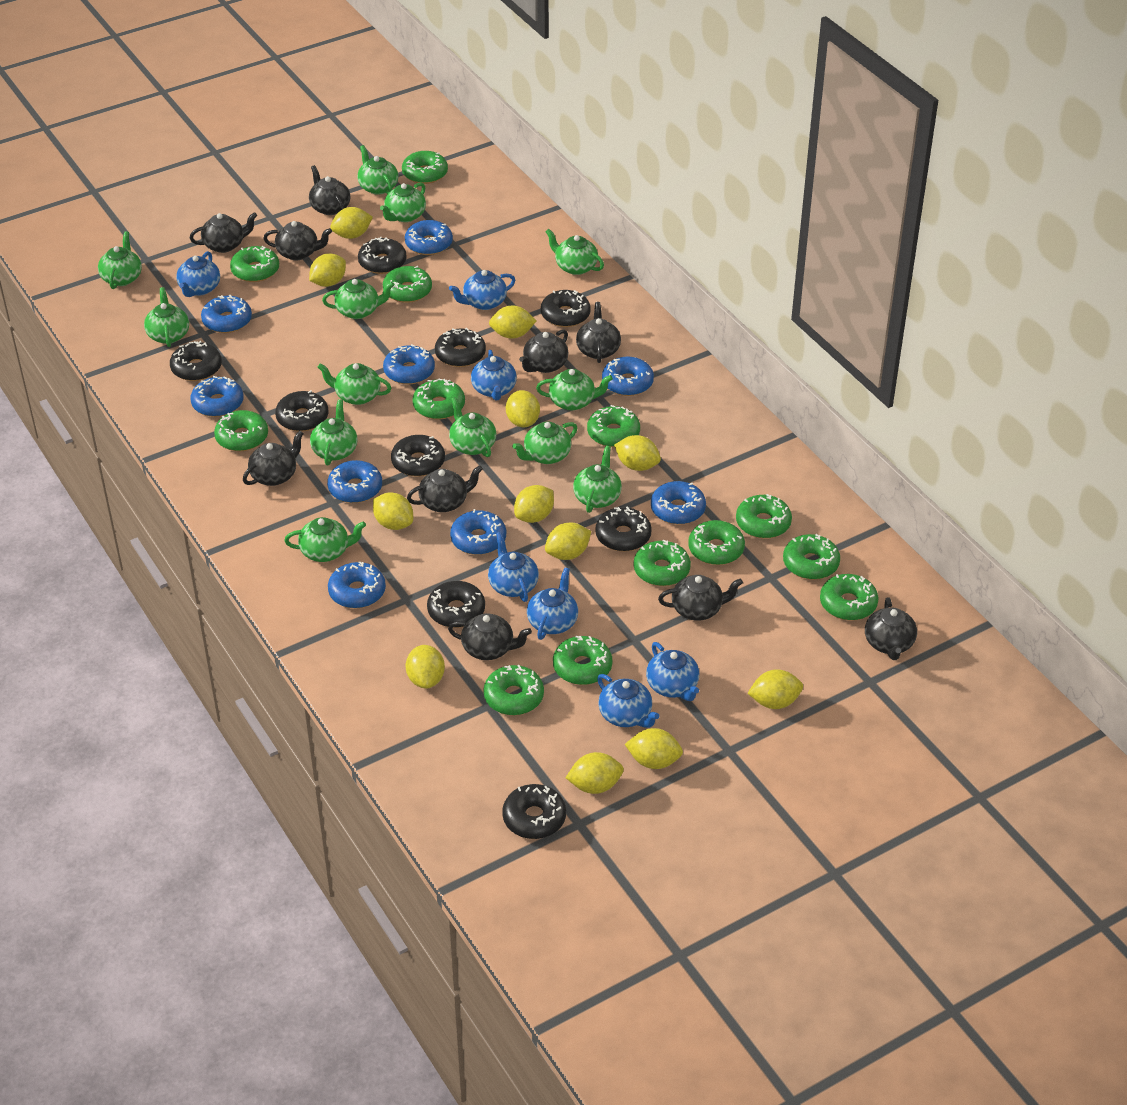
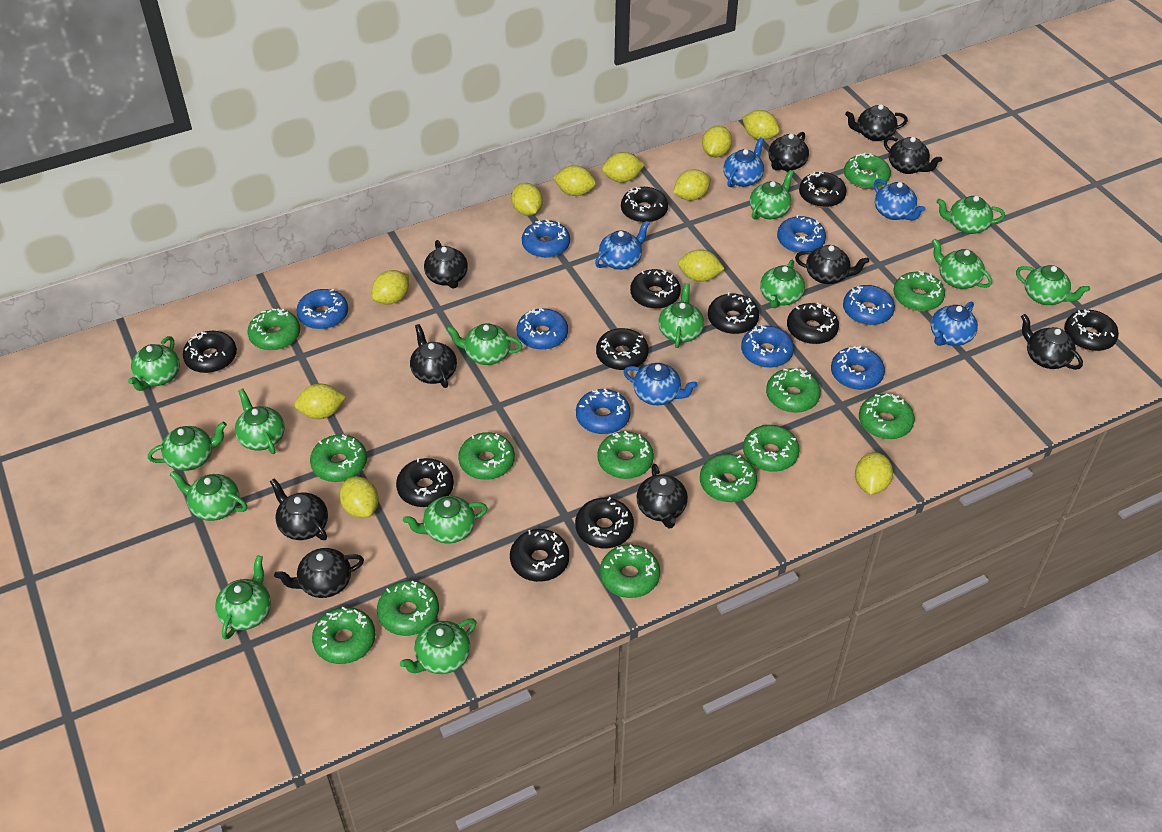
black donut: 9 -> 11
blue donut: 9 -> 8
blue teapot: 7 -> 5
green teapot: 13 -> 14
yellow lemon: 12 -> 11

